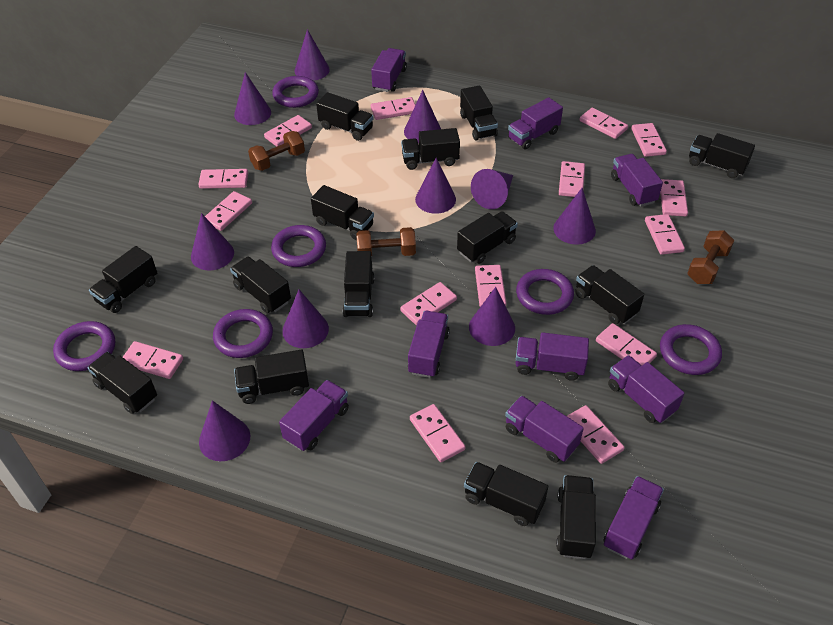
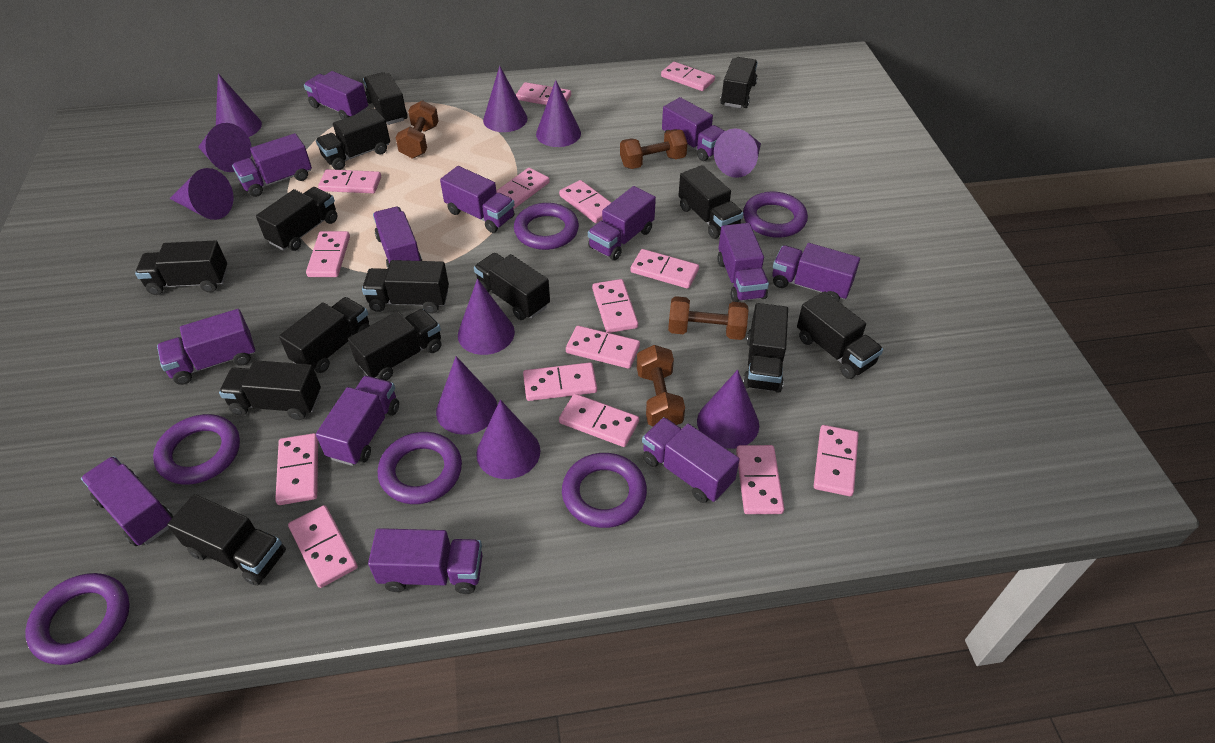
brown dumbbell: 3 -> 4
purple truck: 9 -> 13

